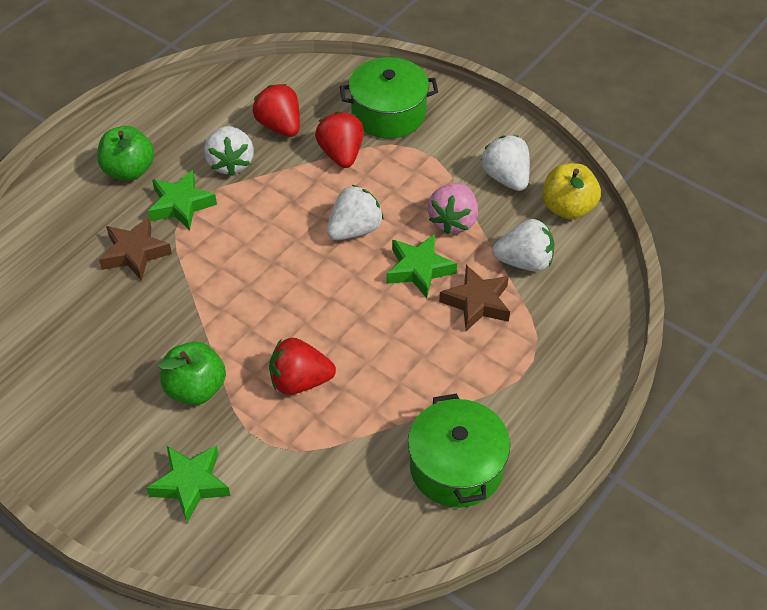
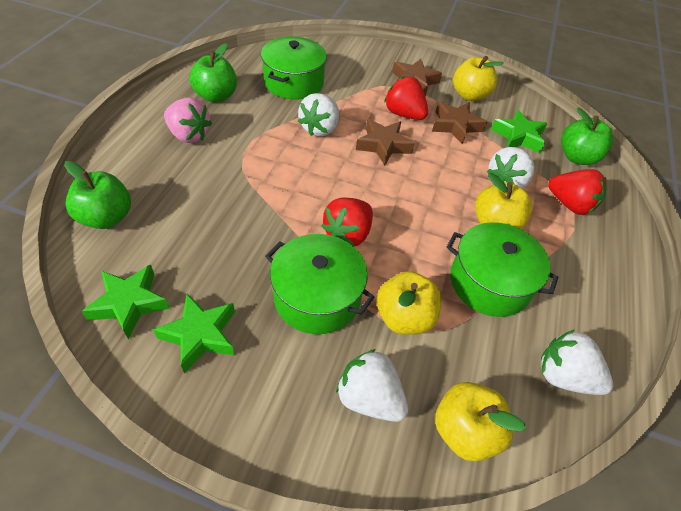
brown star: 2 -> 3
green apple: 2 -> 3
green pot: 2 -> 3
yellow apple: 1 -> 4

